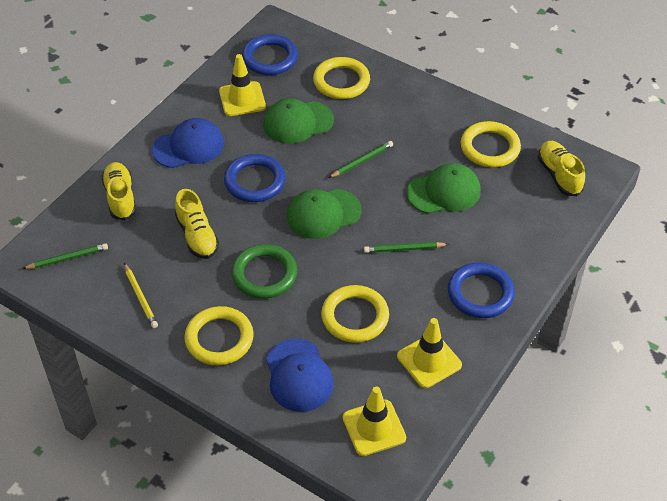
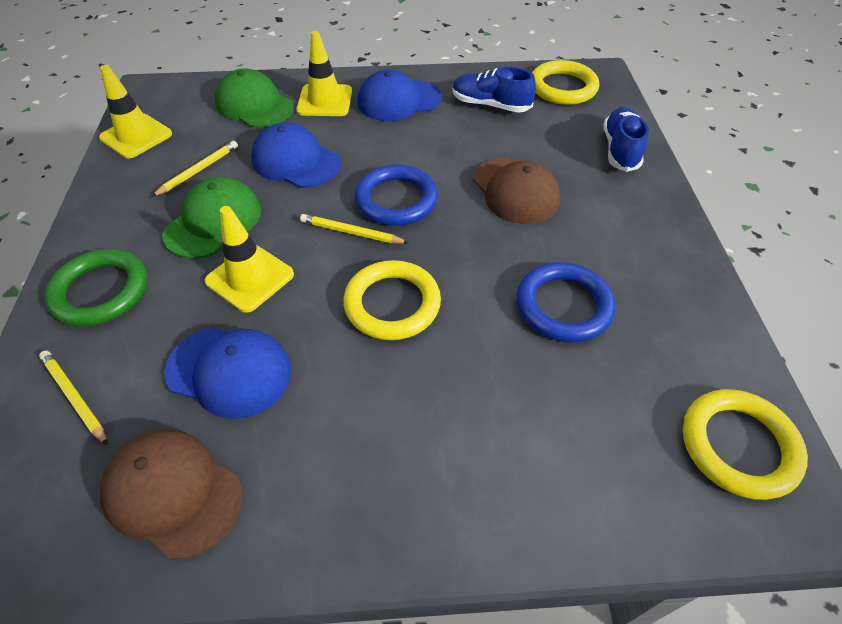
blue cap: 2 -> 3
blue ring: 3 -> 2
blue shoe: 0 -> 2
brown cap: 0 -> 2
green cap: 3 -> 2
green pencil: 3 -> 0
yellow pencil: 1 -> 3
yellow ring: 4 -> 3
yellow shoe: 3 -> 0

